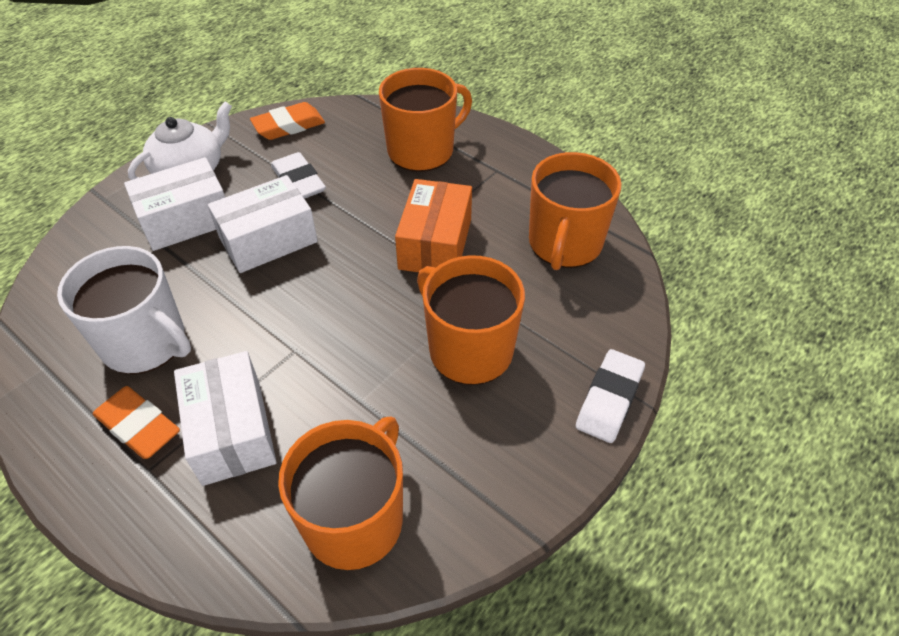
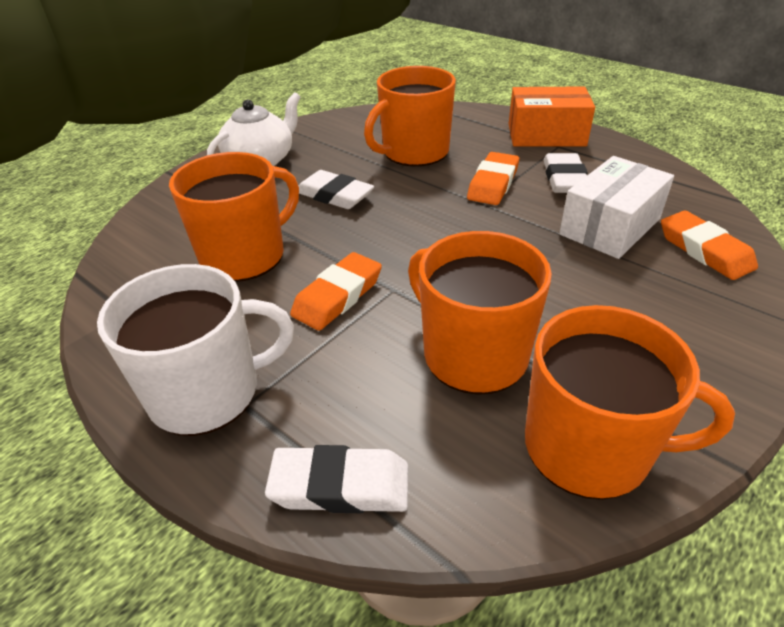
orange eraser: 2 -> 3
white box: 3 -> 1
white eraser: 2 -> 3

